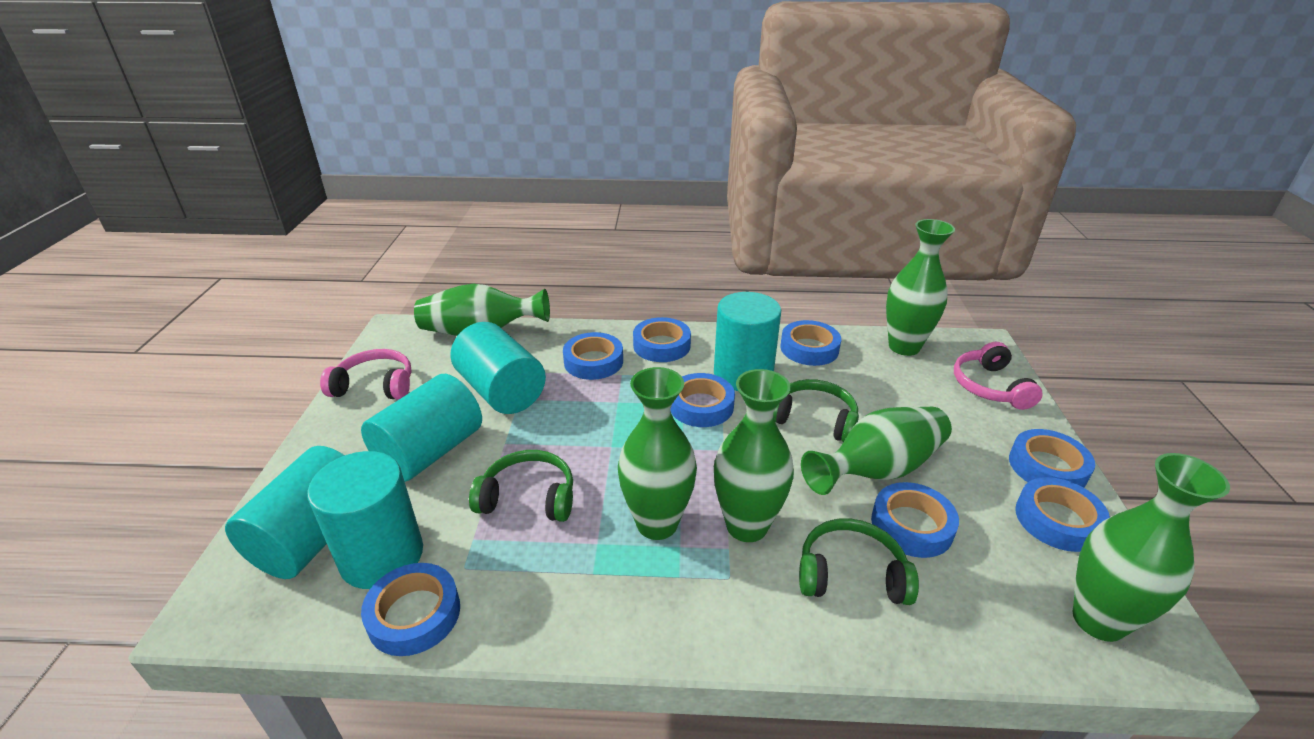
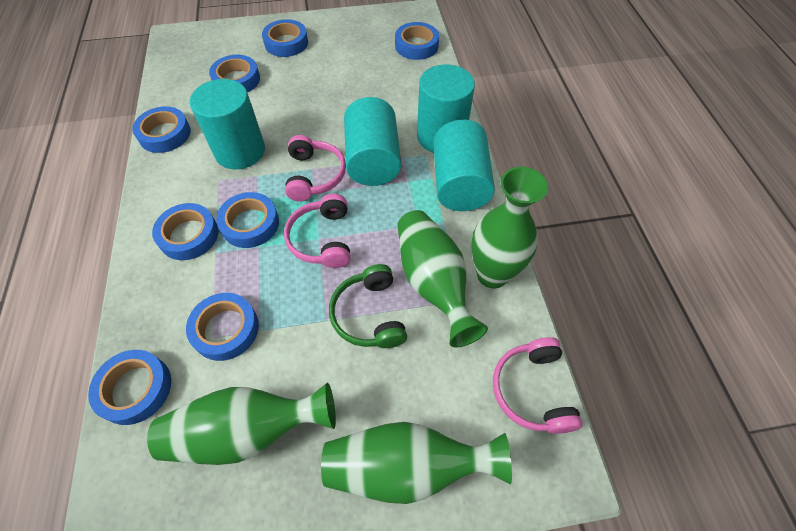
green headphones: 3 -> 1
green vase: 6 -> 4
pink headphones: 2 -> 3
turquoise cylinder: 5 -> 4

